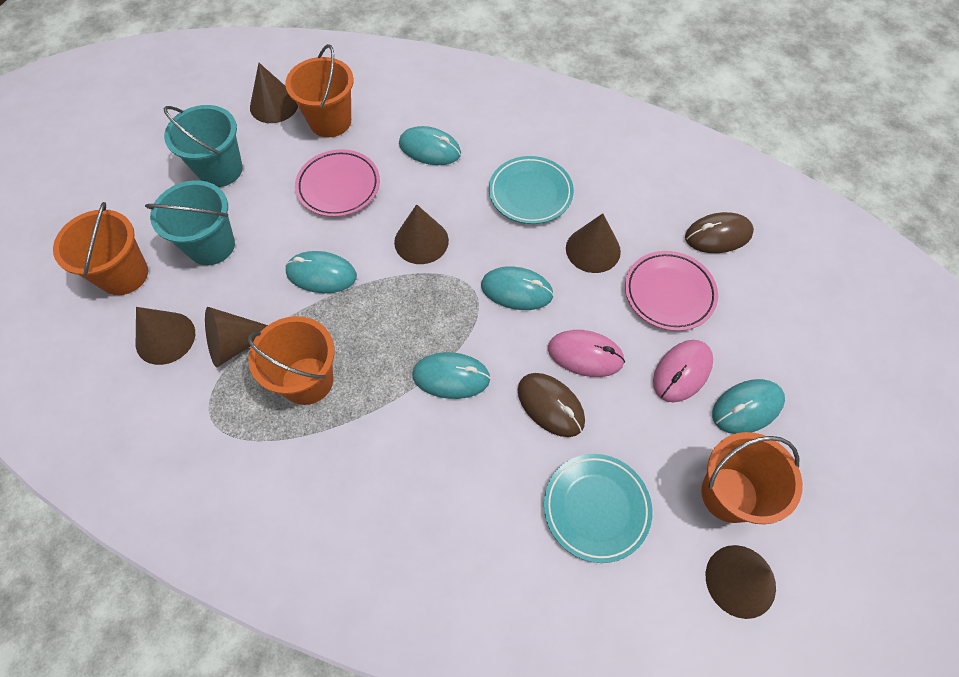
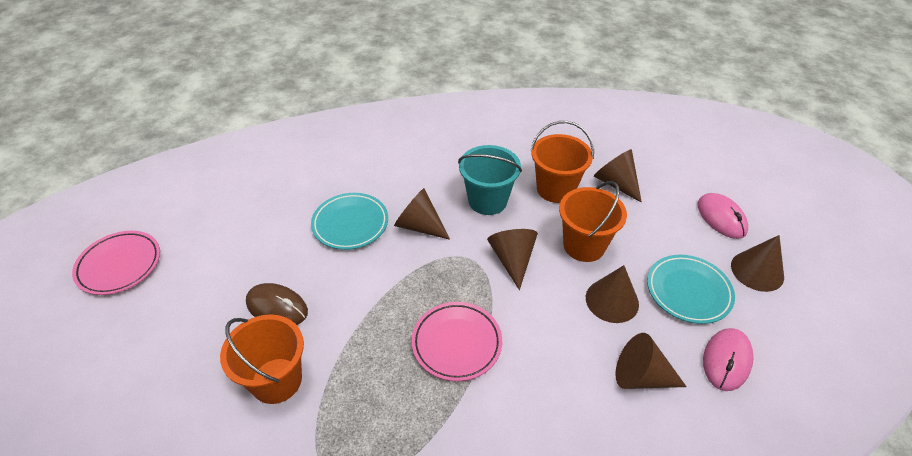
brown mouse: 2 -> 1
orange bucket: 4 -> 3
turquoise bucket: 2 -> 1
turquoise mouse: 5 -> 0

